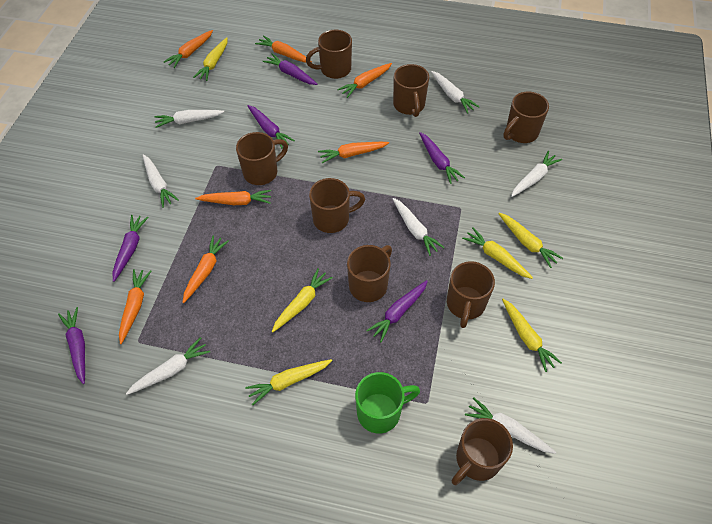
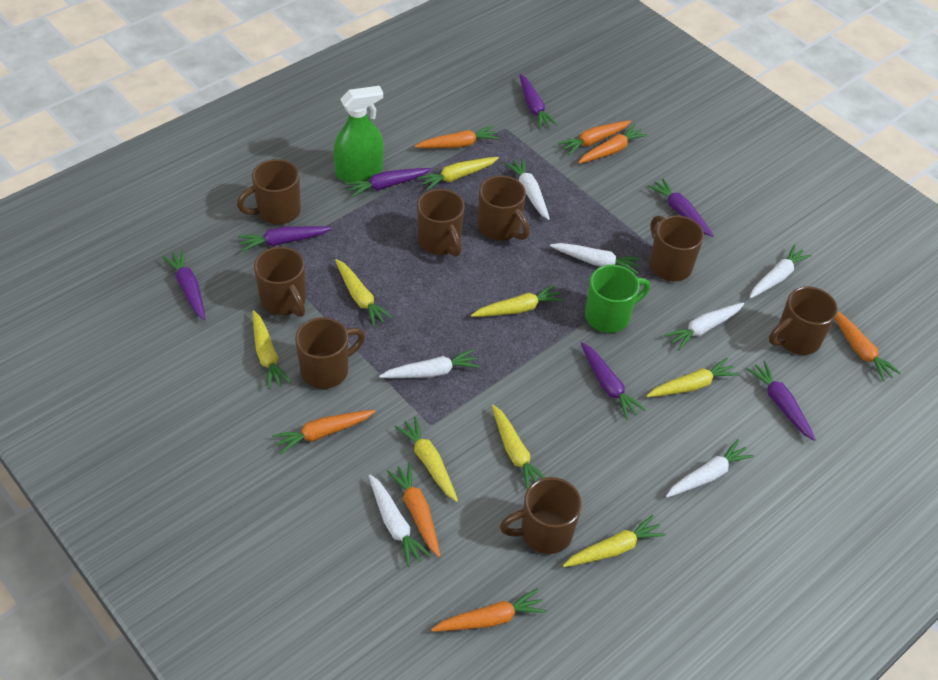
green spray bottle: 0 -> 1
purple carrot: 6 -> 7
yellow carrot: 6 -> 8

